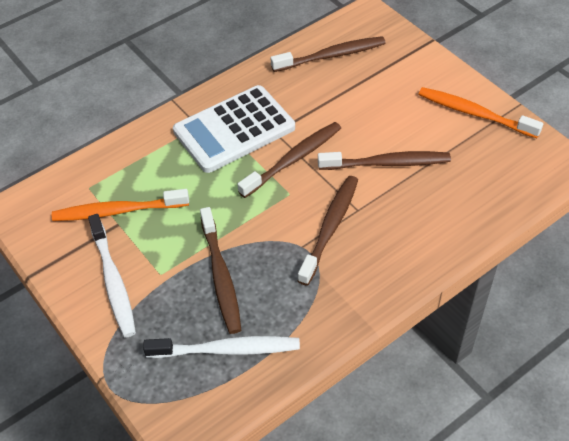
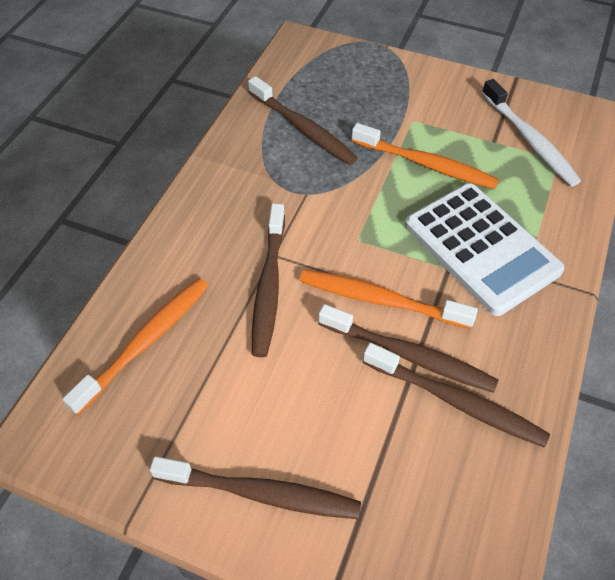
orange toothbrush: 2 -> 3
white toothbrush: 2 -> 1

